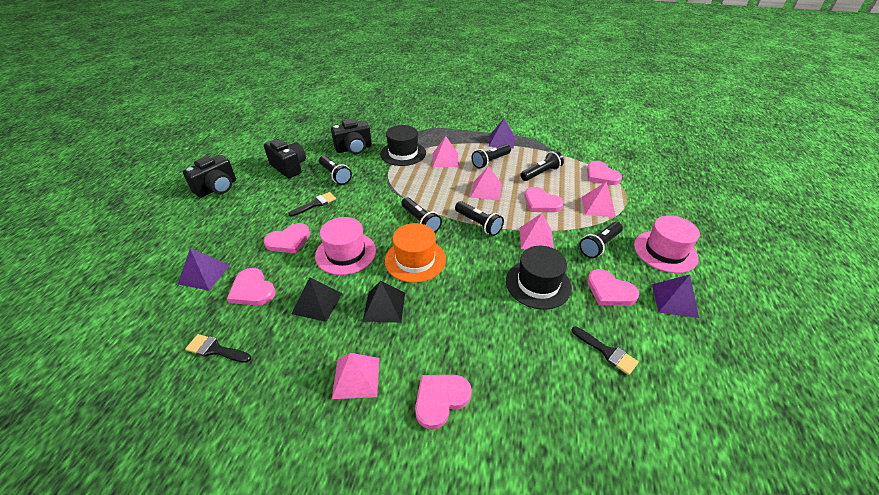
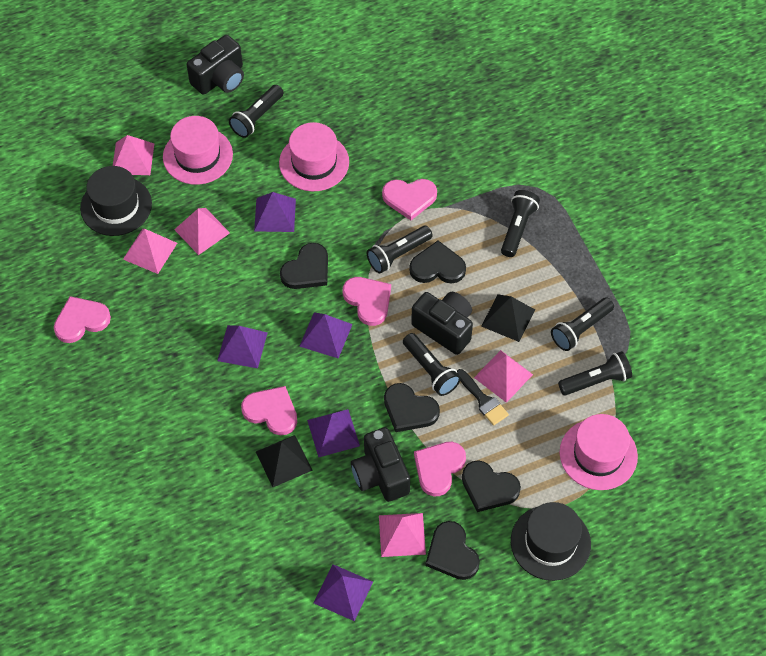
black brush: 3 -> 1
black heart: 0 -> 5
orange hat: 1 -> 0
pink hat: 2 -> 3
pink heart: 6 -> 5
purple pyramid: 3 -> 5

